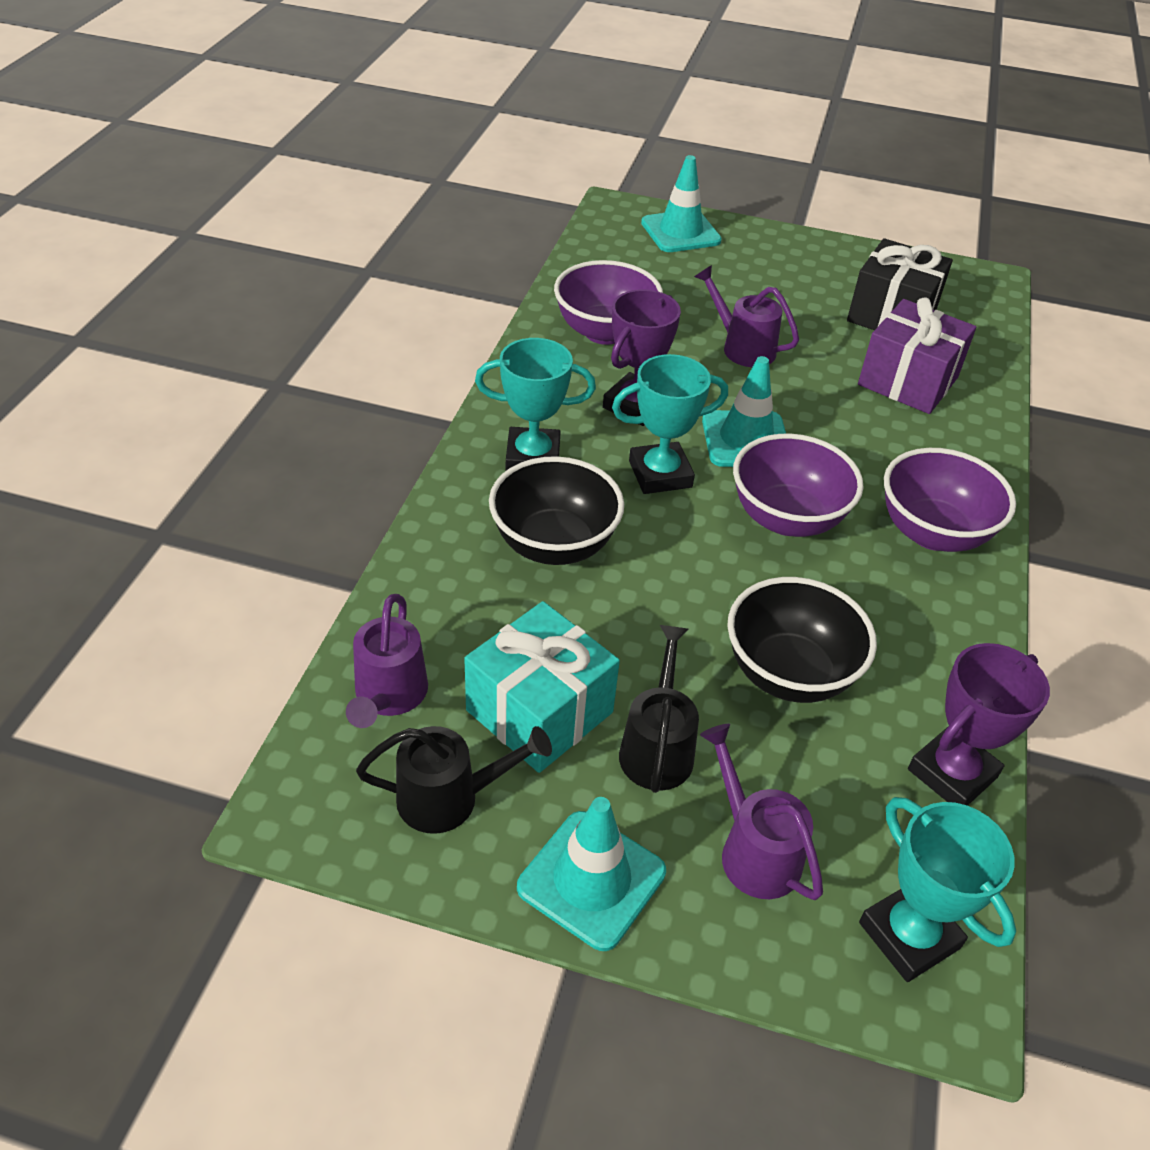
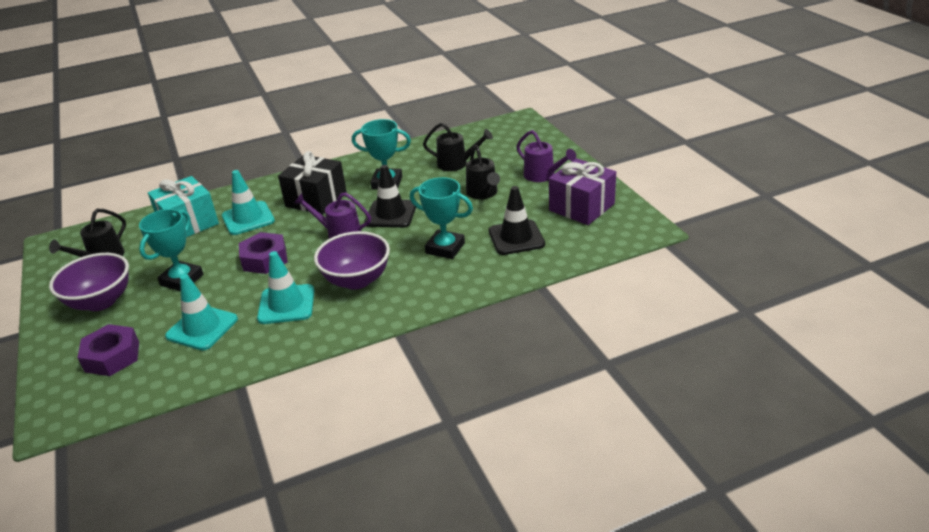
black bowl: 2 -> 0
black traffic cone: 0 -> 2
black watering can: 2 -> 3
purple bowl: 3 -> 2
purple nut: 0 -> 2
purple trophy: 2 -> 0
purple watering can: 3 -> 2

